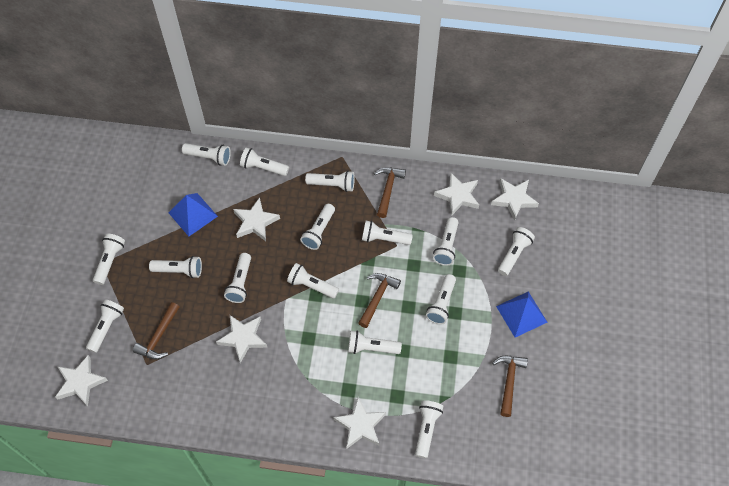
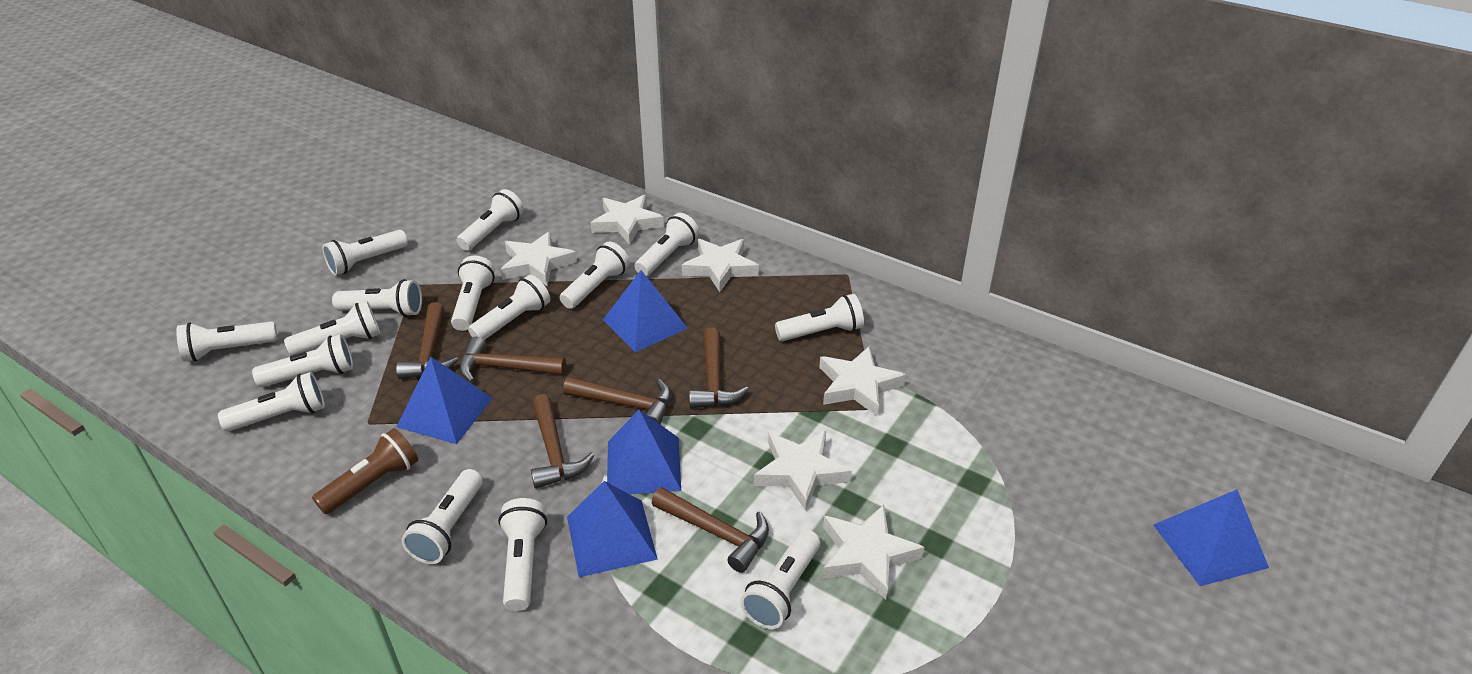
blue pyramid: 2 -> 5
brown flashlight: 0 -> 1
brown hammer: 4 -> 6

